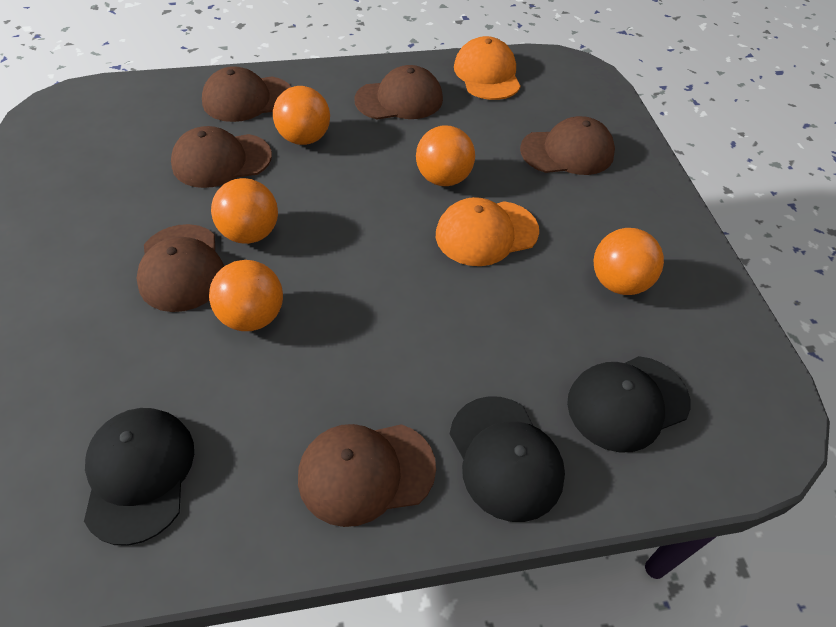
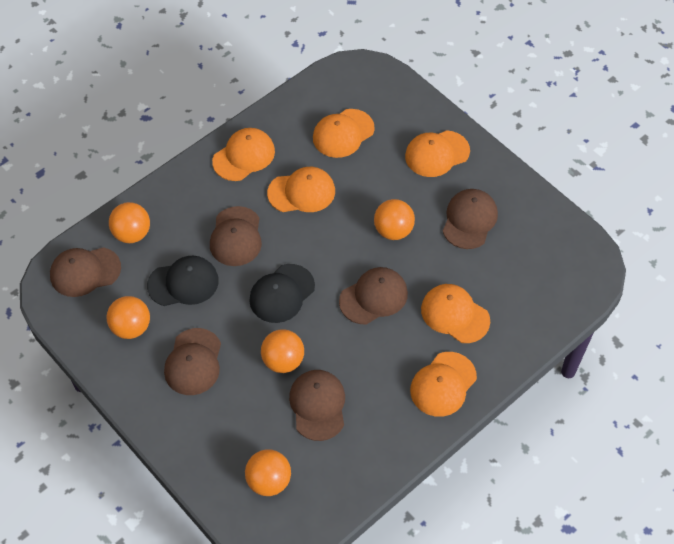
black cap: 3 -> 2
orange cap: 2 -> 6

